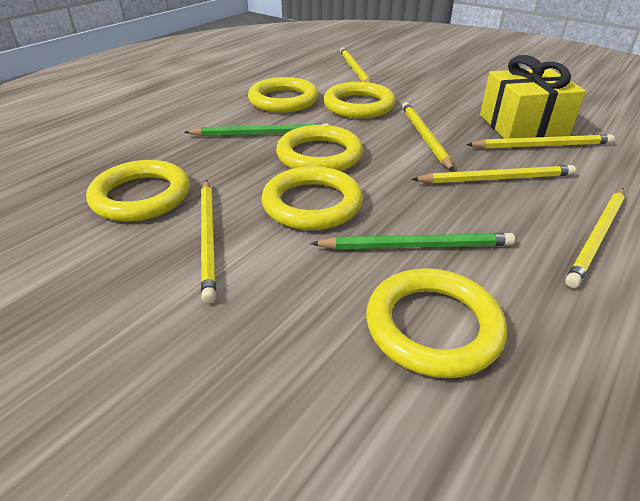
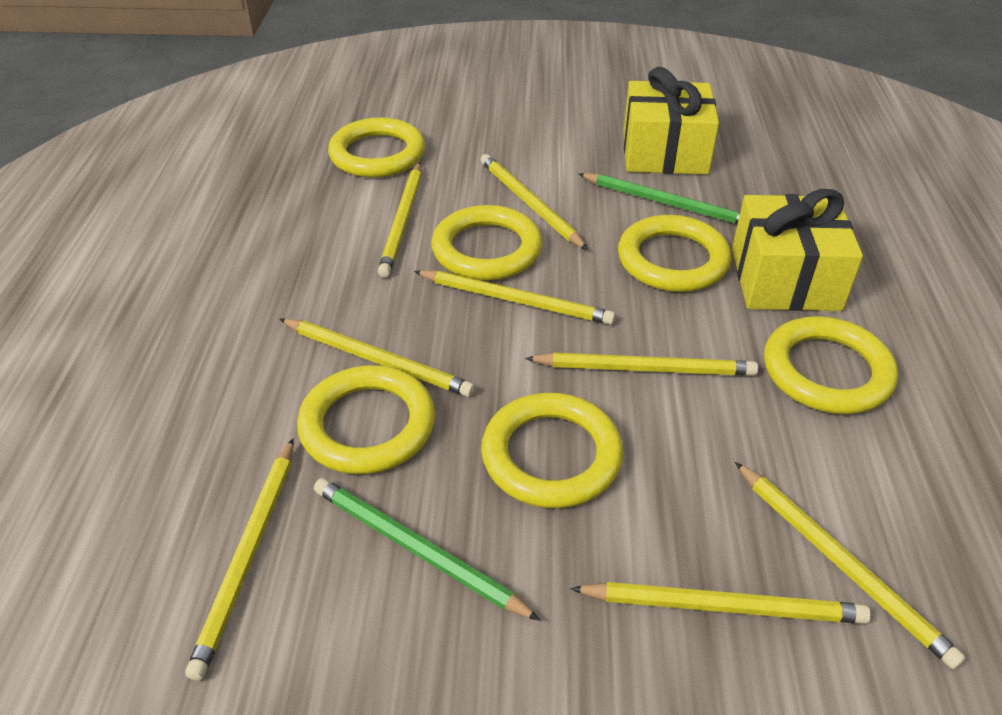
yellow gift: 1 -> 2
yellow pencil: 6 -> 8

